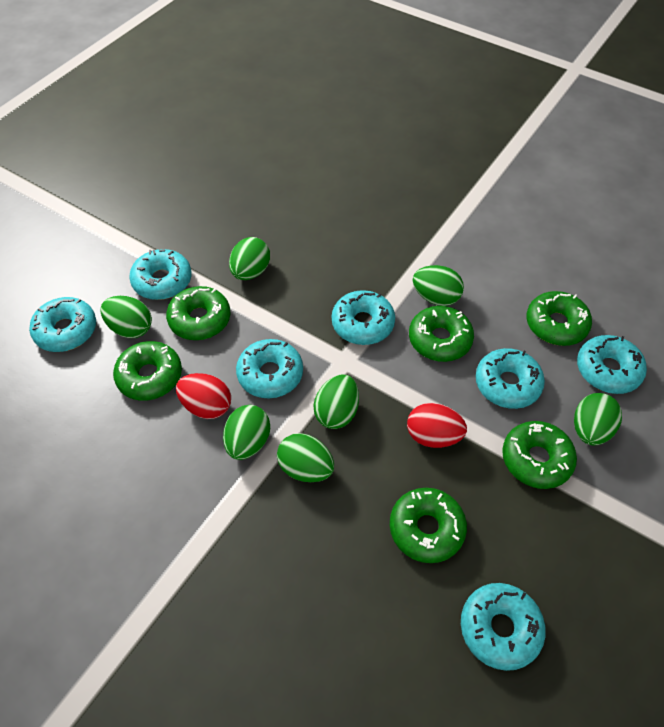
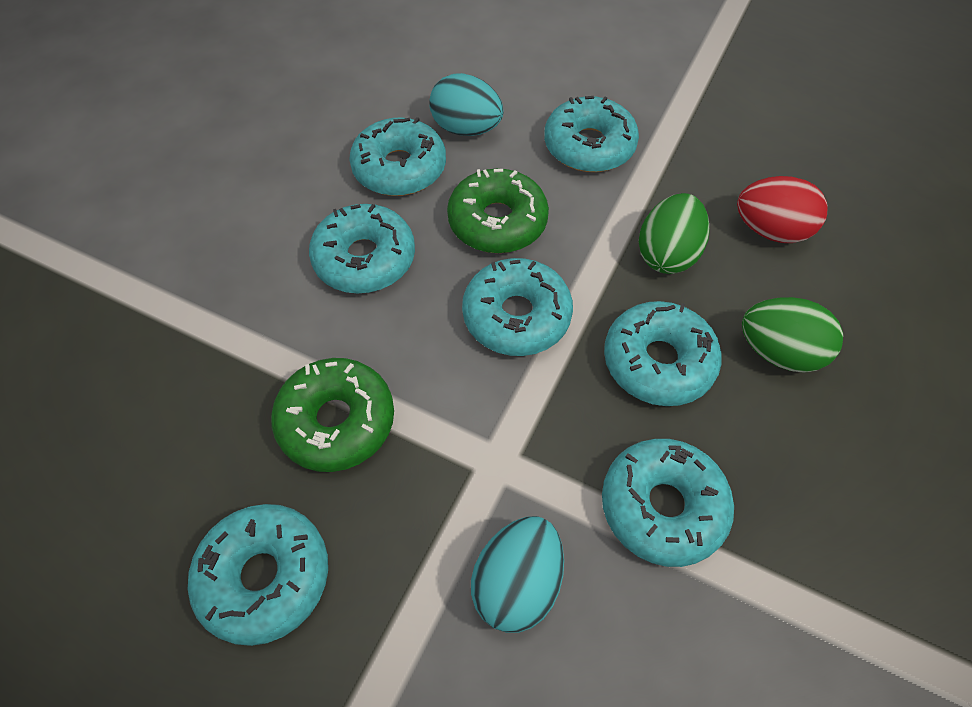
green donut: 6 -> 2
green egg: 7 -> 2
red egg: 2 -> 1
turquoise egg: 0 -> 2

